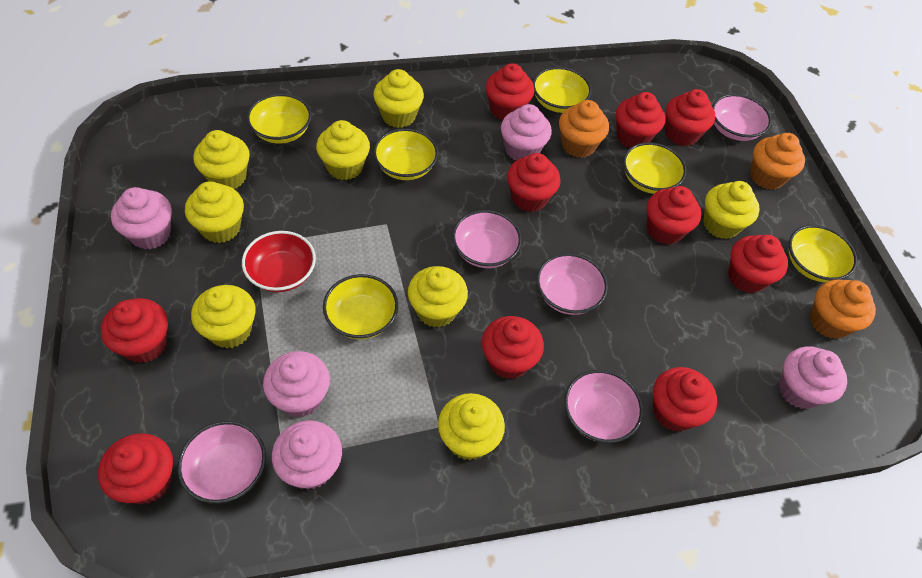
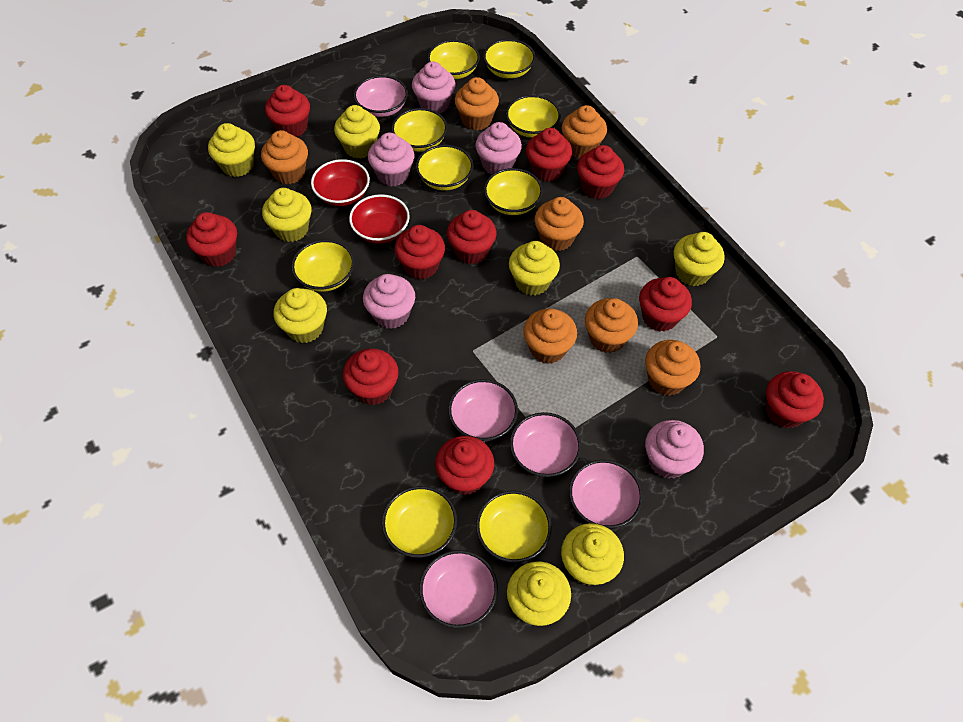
orange cupcake: 3 -> 7
red bowl: 1 -> 2
yellow bowl: 6 -> 9

